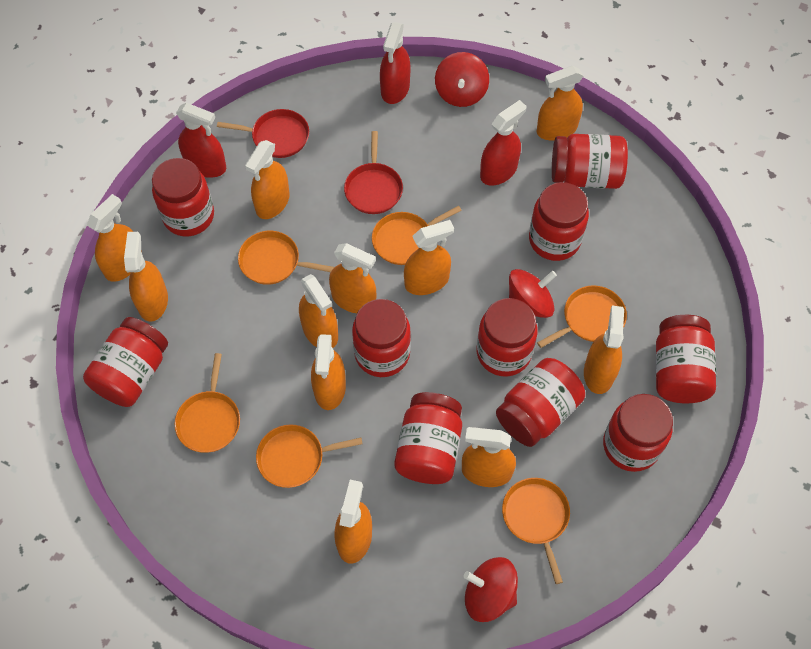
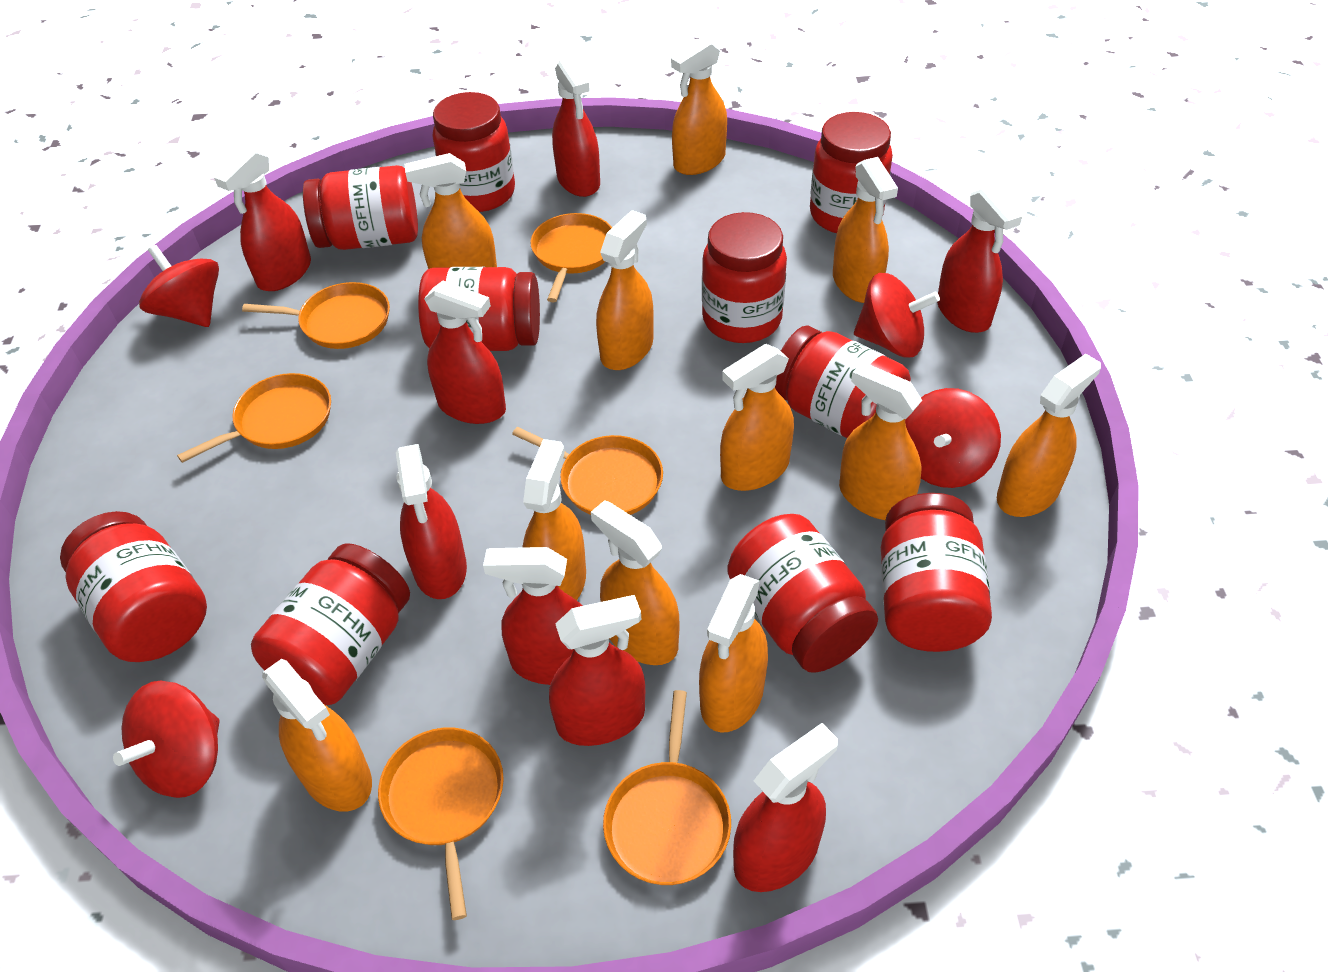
red pan: 2 -> 0
red spinning top: 3 -> 4
red spray bottle: 3 -> 8

